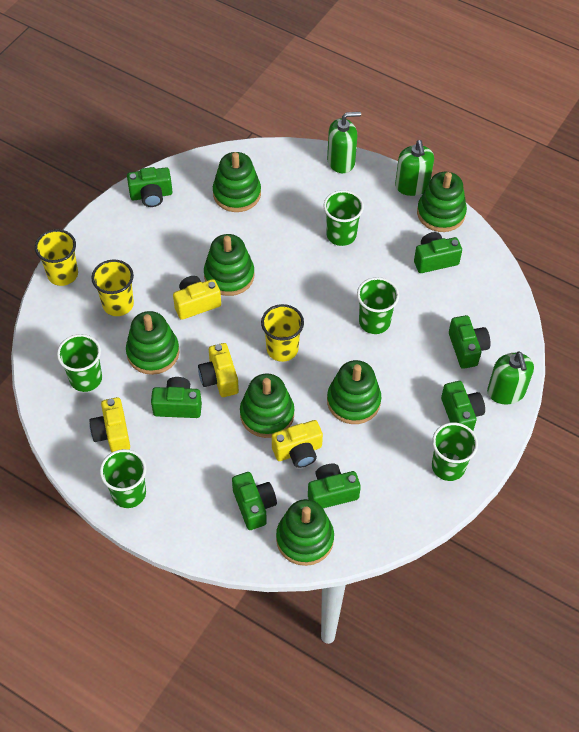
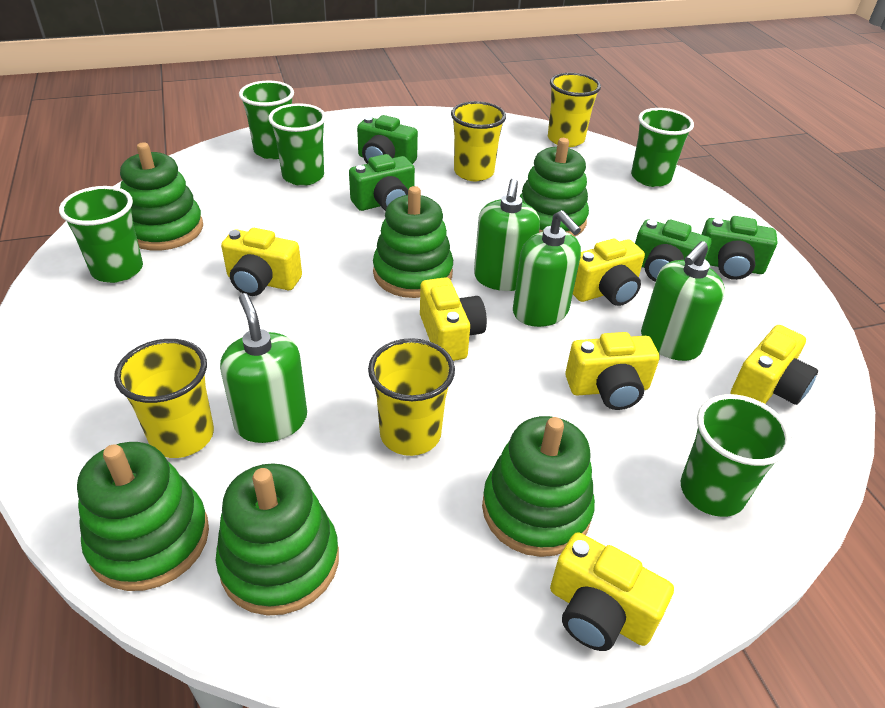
green camera: 7 -> 4
green soap dispenser: 3 -> 4
green stacking toy: 7 -> 6
yellow camera: 4 -> 6
yellow cup: 3 -> 4

